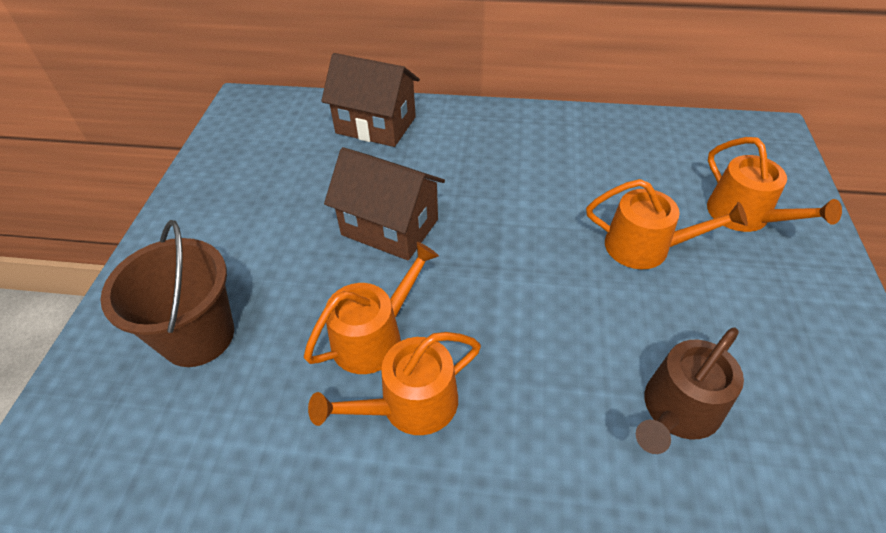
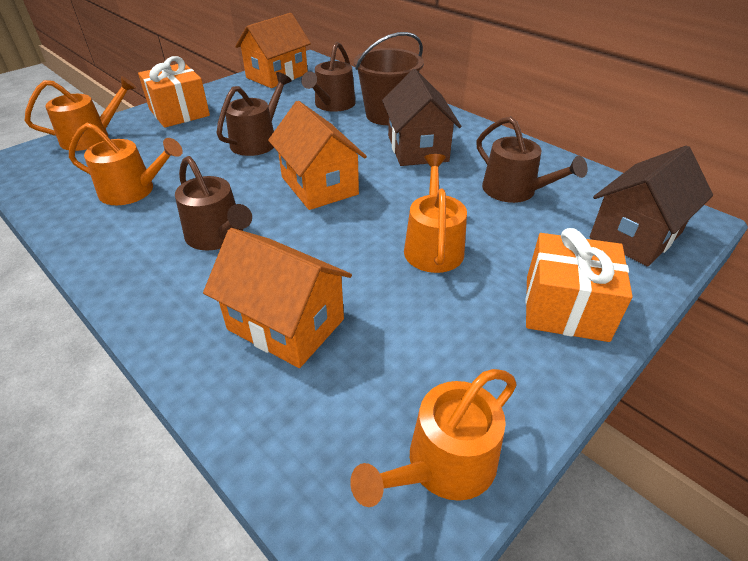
brown watering can: 1 -> 4
orange gift: 0 -> 2
orange house: 0 -> 3

